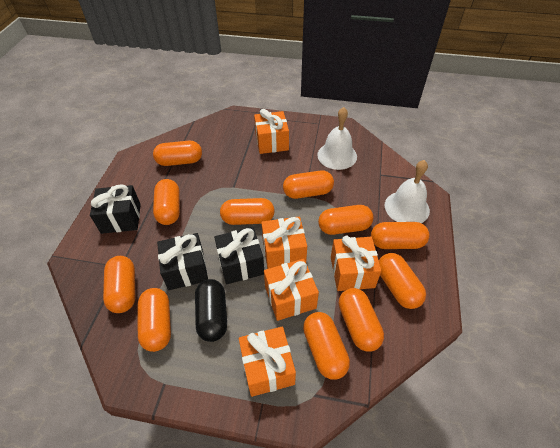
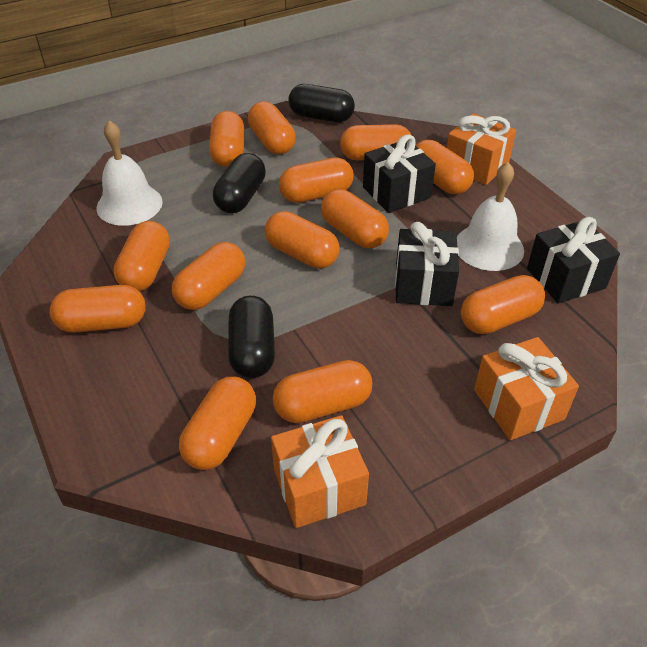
black capsule: 1 -> 3
orange capsule: 11 -> 13
orange gift: 5 -> 3

